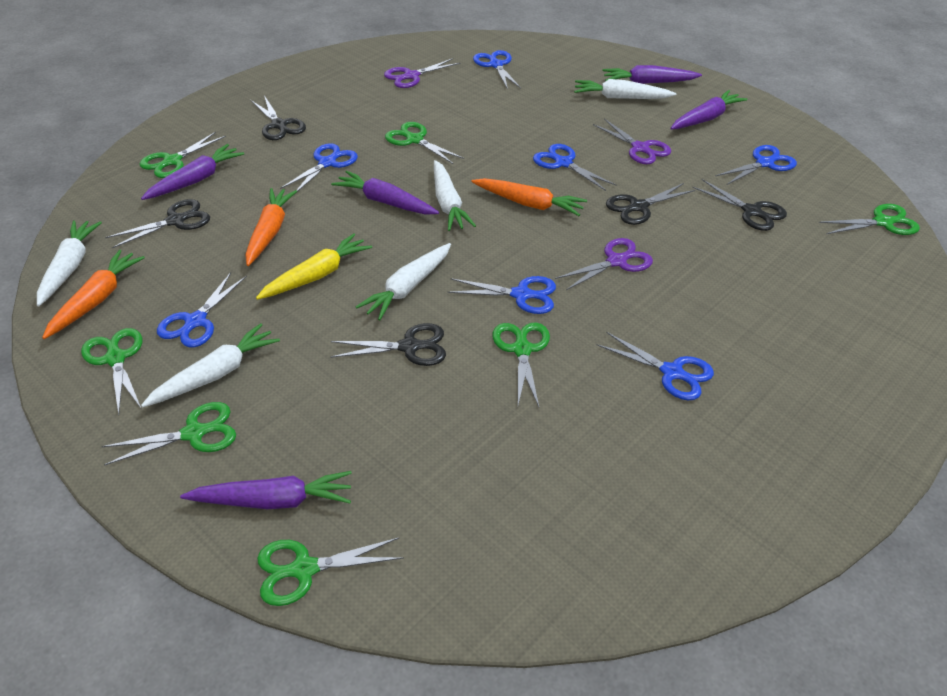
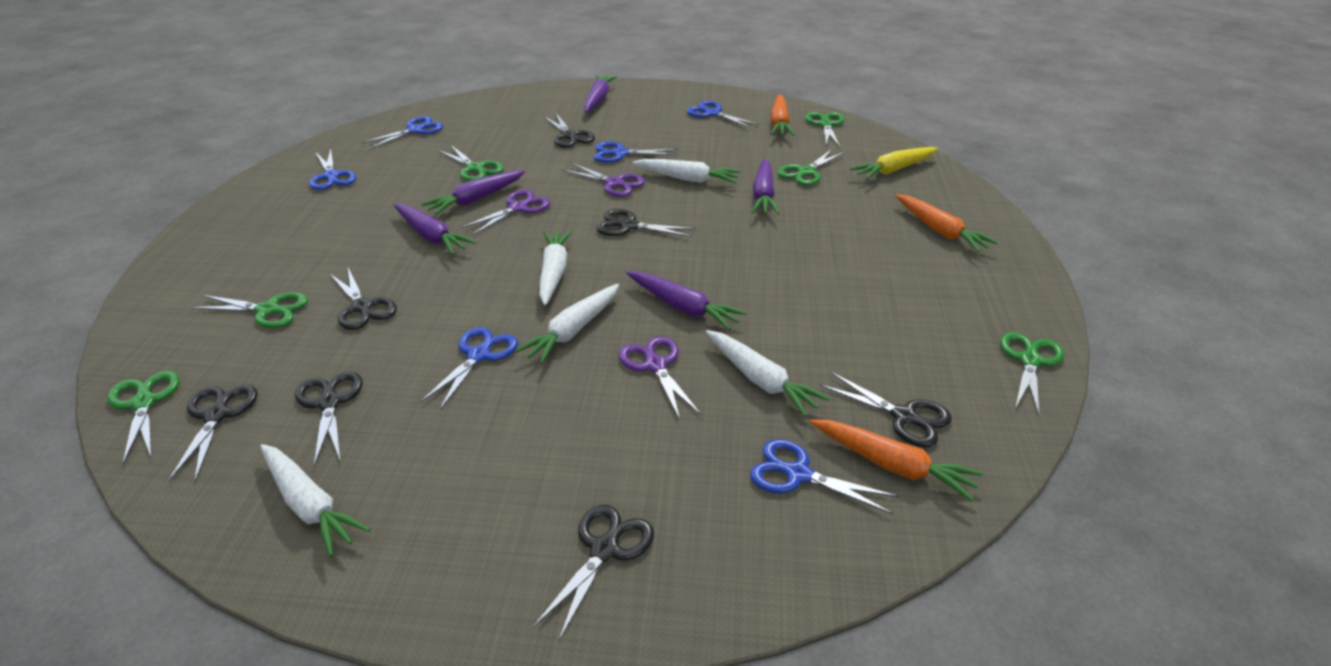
black scissors: 5 -> 7
blue scissors: 7 -> 6
green scissors: 7 -> 6

